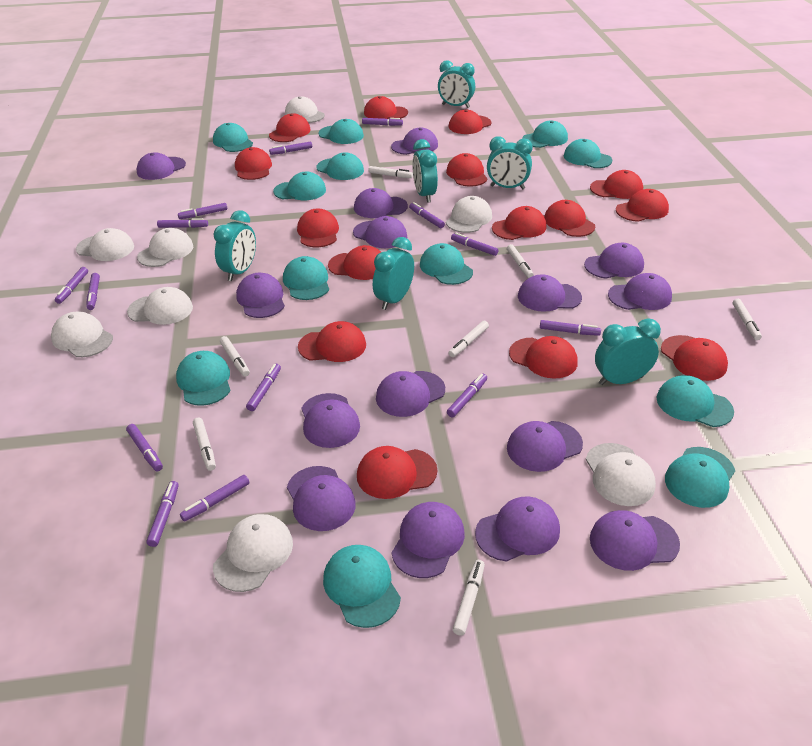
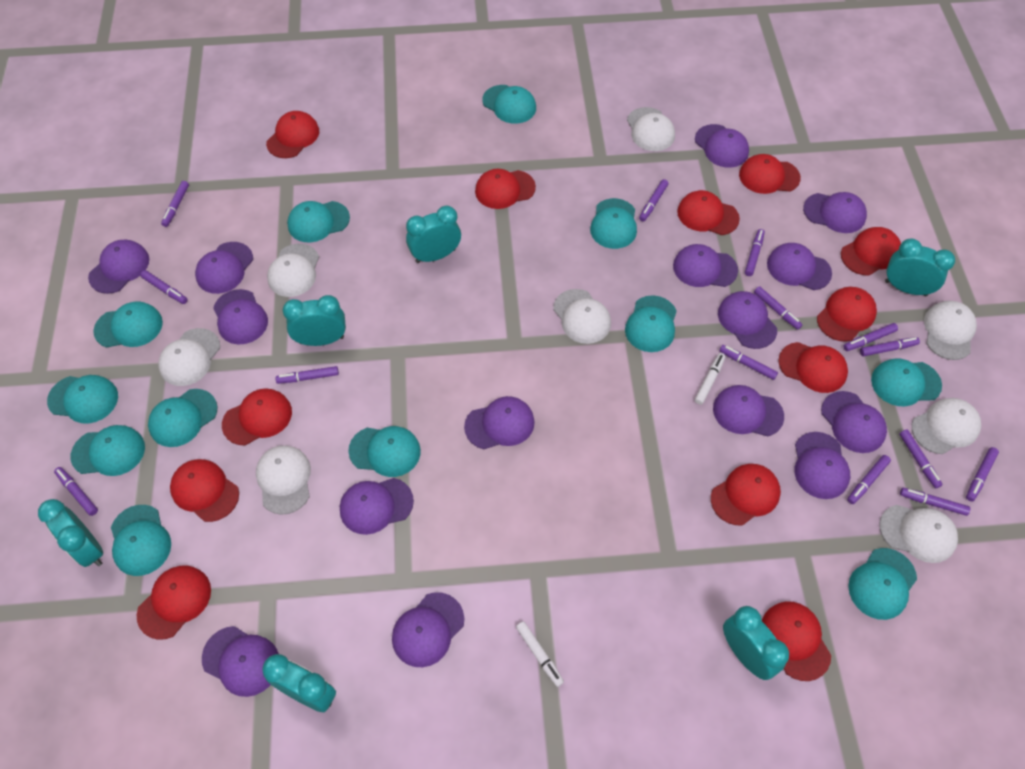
red cap: 15 -> 12
white marker: 7 -> 2

